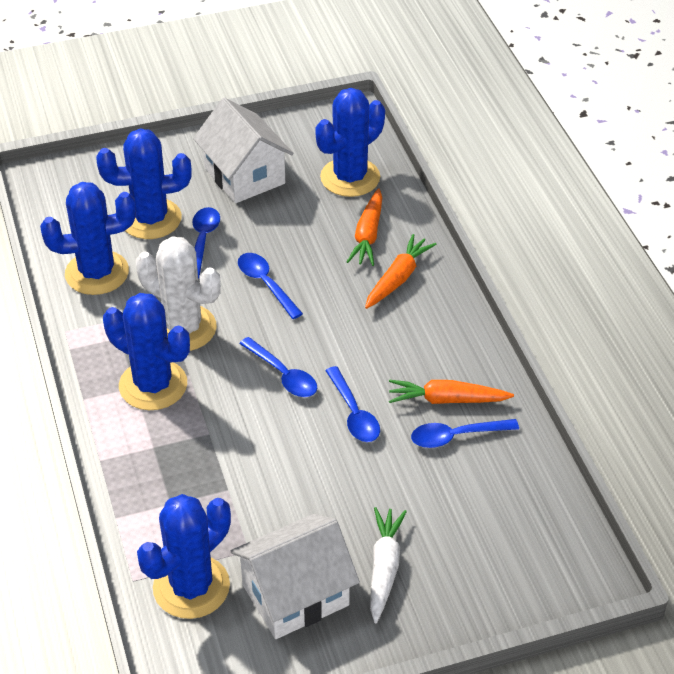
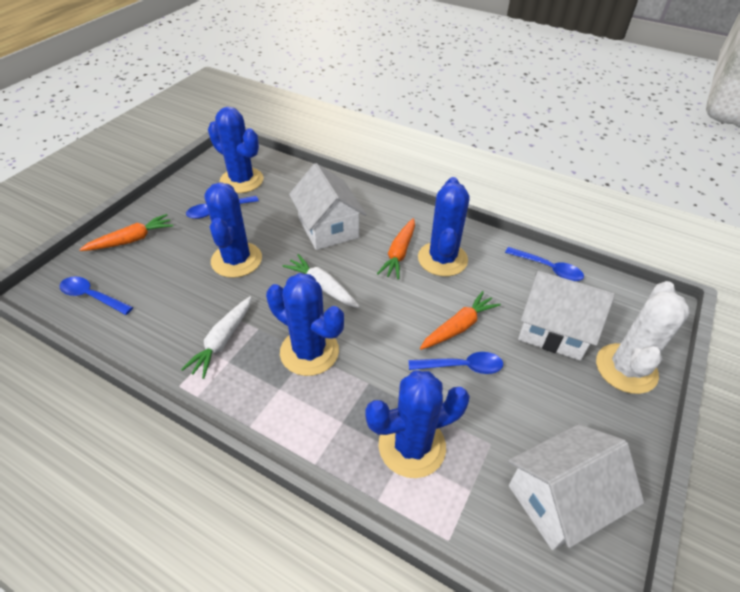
blue spoon: 5 -> 4
white carrot: 1 -> 2
white house: 2 -> 3

